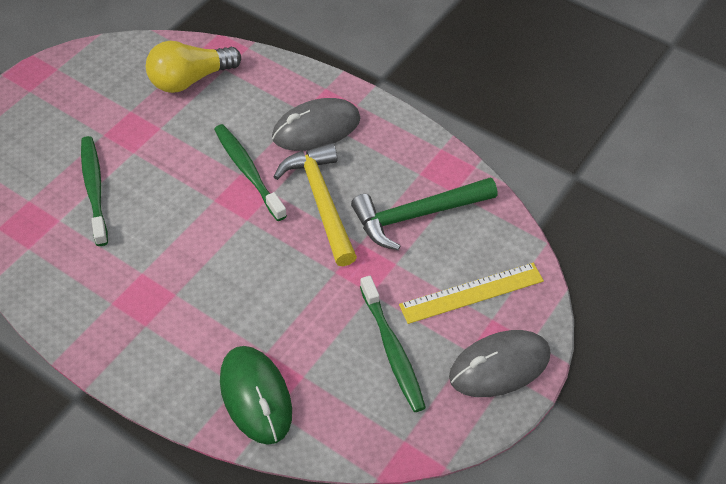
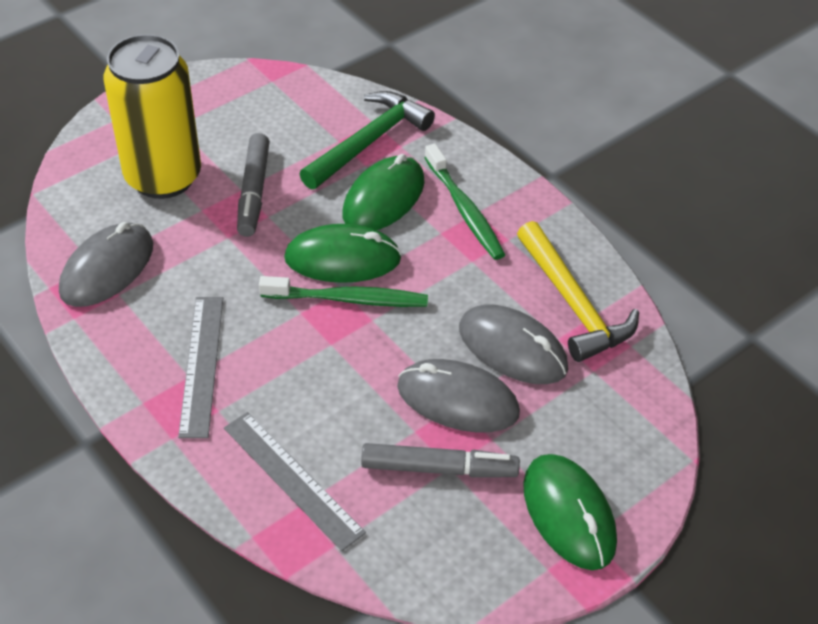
green mouse: 1 -> 3
green toothbrush: 3 -> 2
grey marker: 0 -> 2
grey mouse: 2 -> 3
grey ruler: 0 -> 2
yellow can: 0 -> 1
yellow light bulb: 1 -> 0
yellow ruler: 1 -> 0

